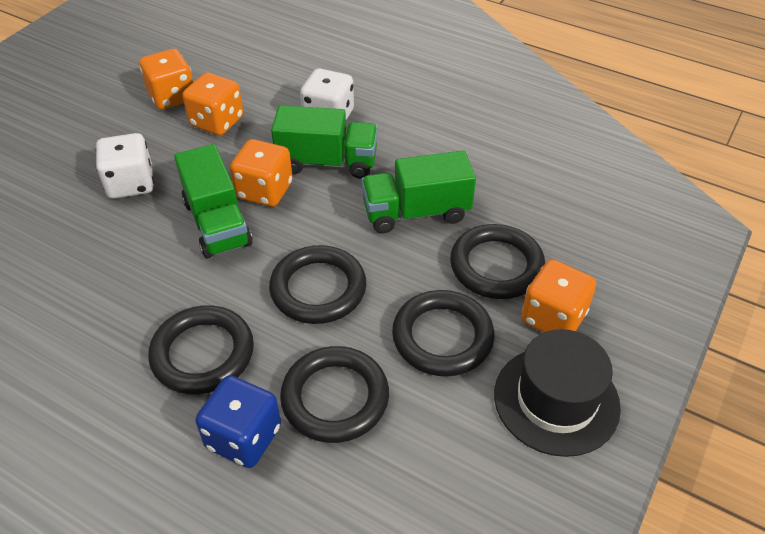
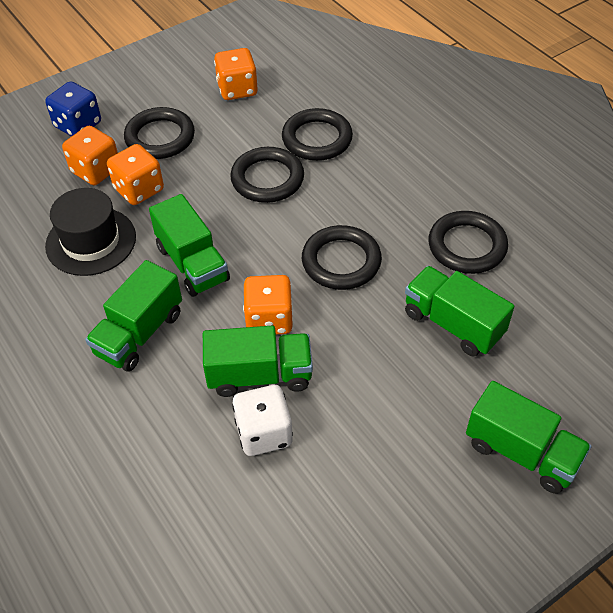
green truck: 3 -> 5
white dice: 2 -> 1

